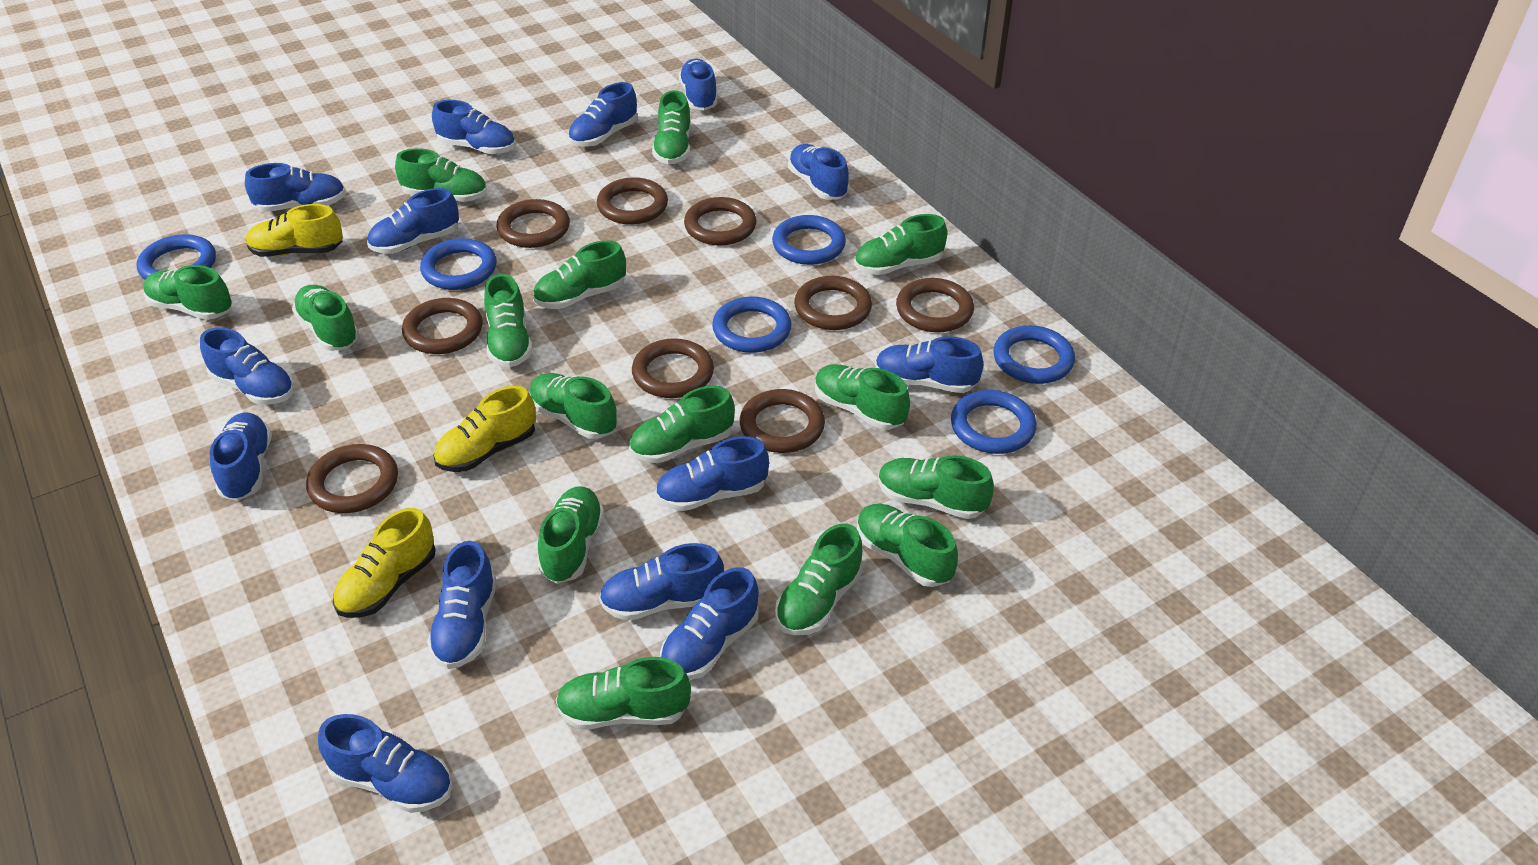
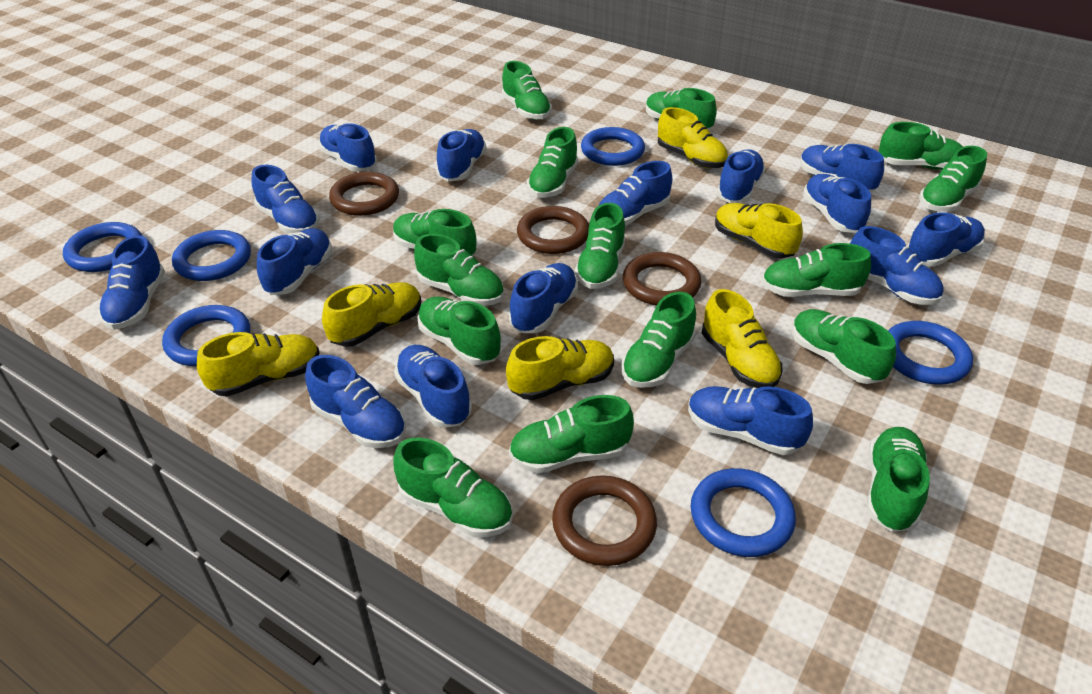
blue shoe: 14 -> 15
brown ring: 9 -> 4
yellow shoe: 3 -> 6

